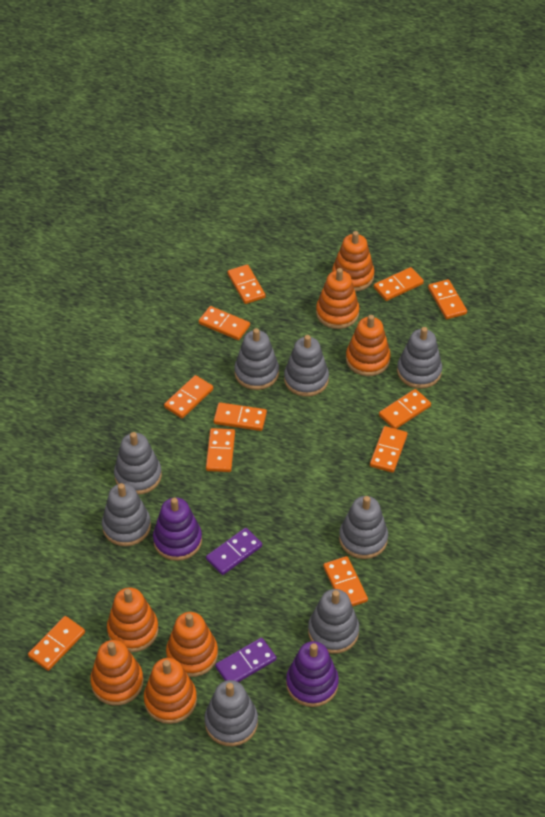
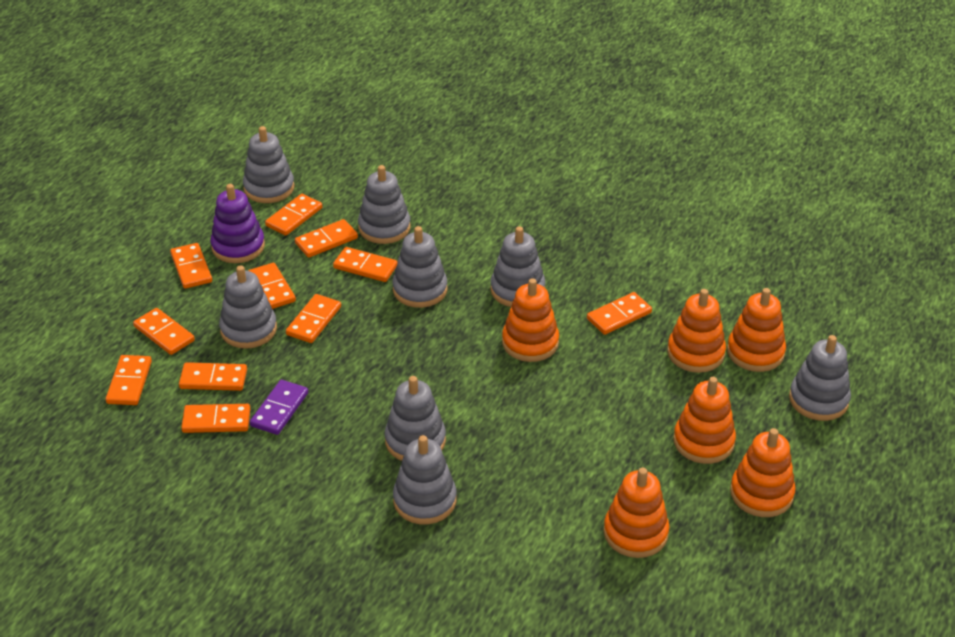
orange stacking toy: 7 -> 6
purple domino: 2 -> 1
purple stacking toy: 2 -> 1

